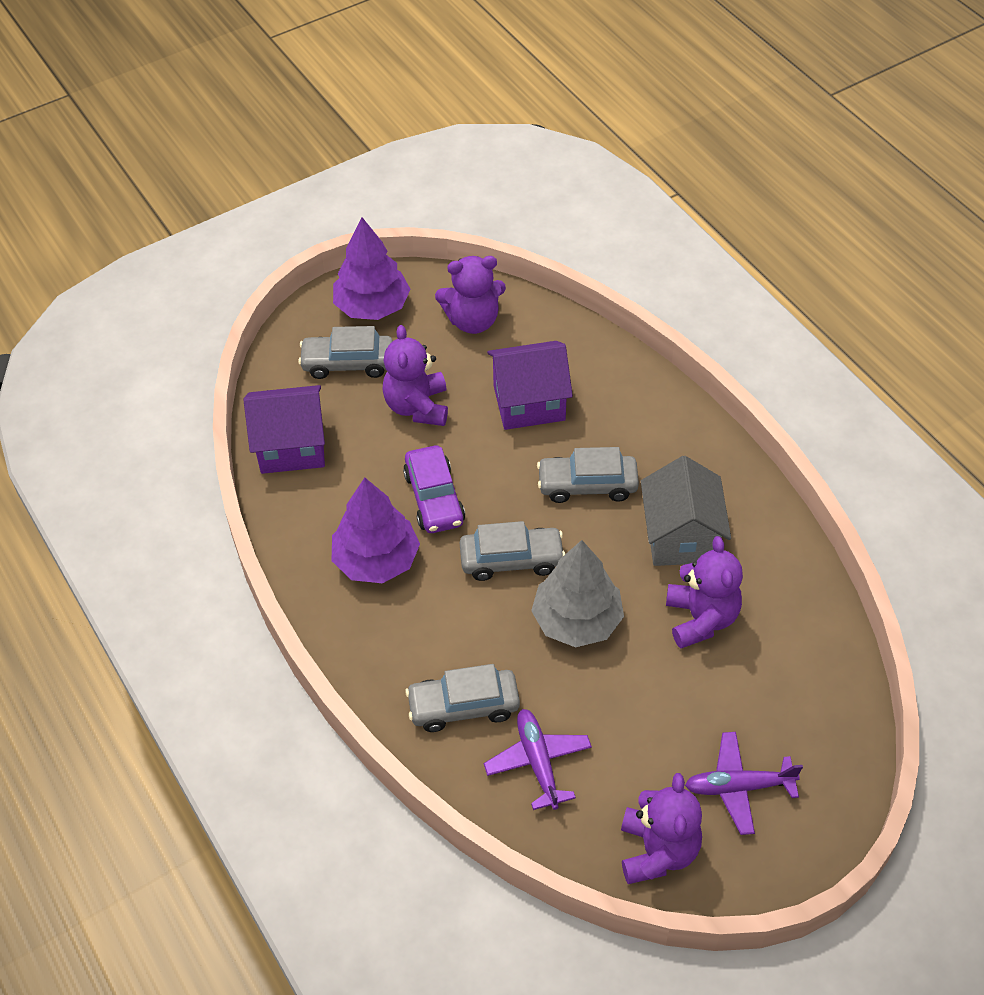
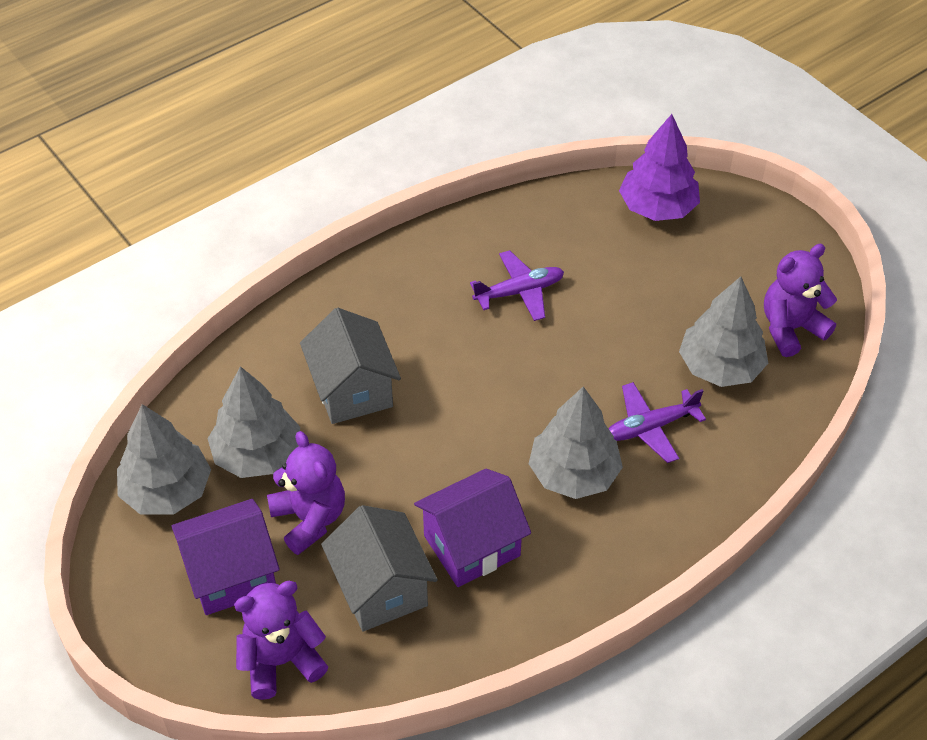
grey car: 4 -> 0
grey house: 1 -> 2
grey tree: 1 -> 4
purple car: 1 -> 0
purple teddy bear: 4 -> 3
purple tree: 2 -> 1

